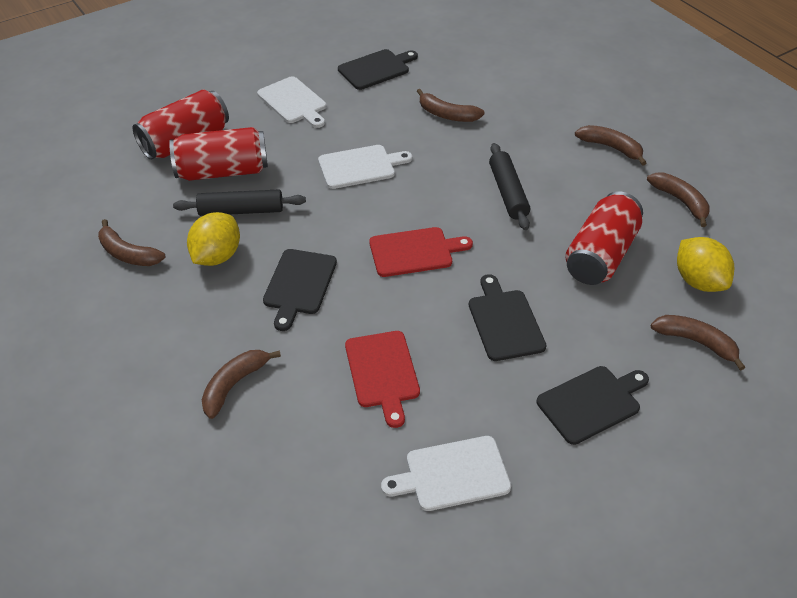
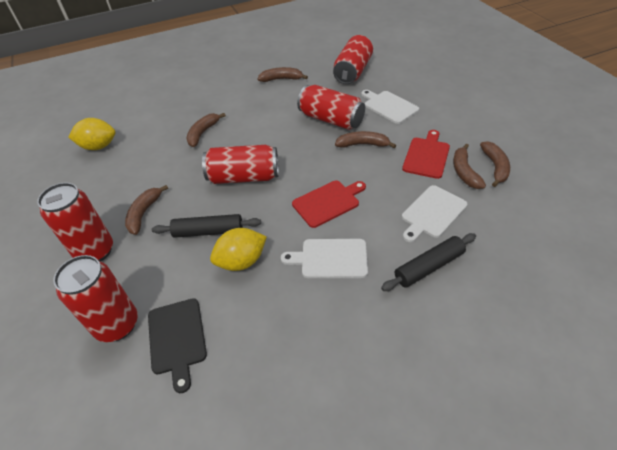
black cutting board: 4 -> 1
red can: 3 -> 5

